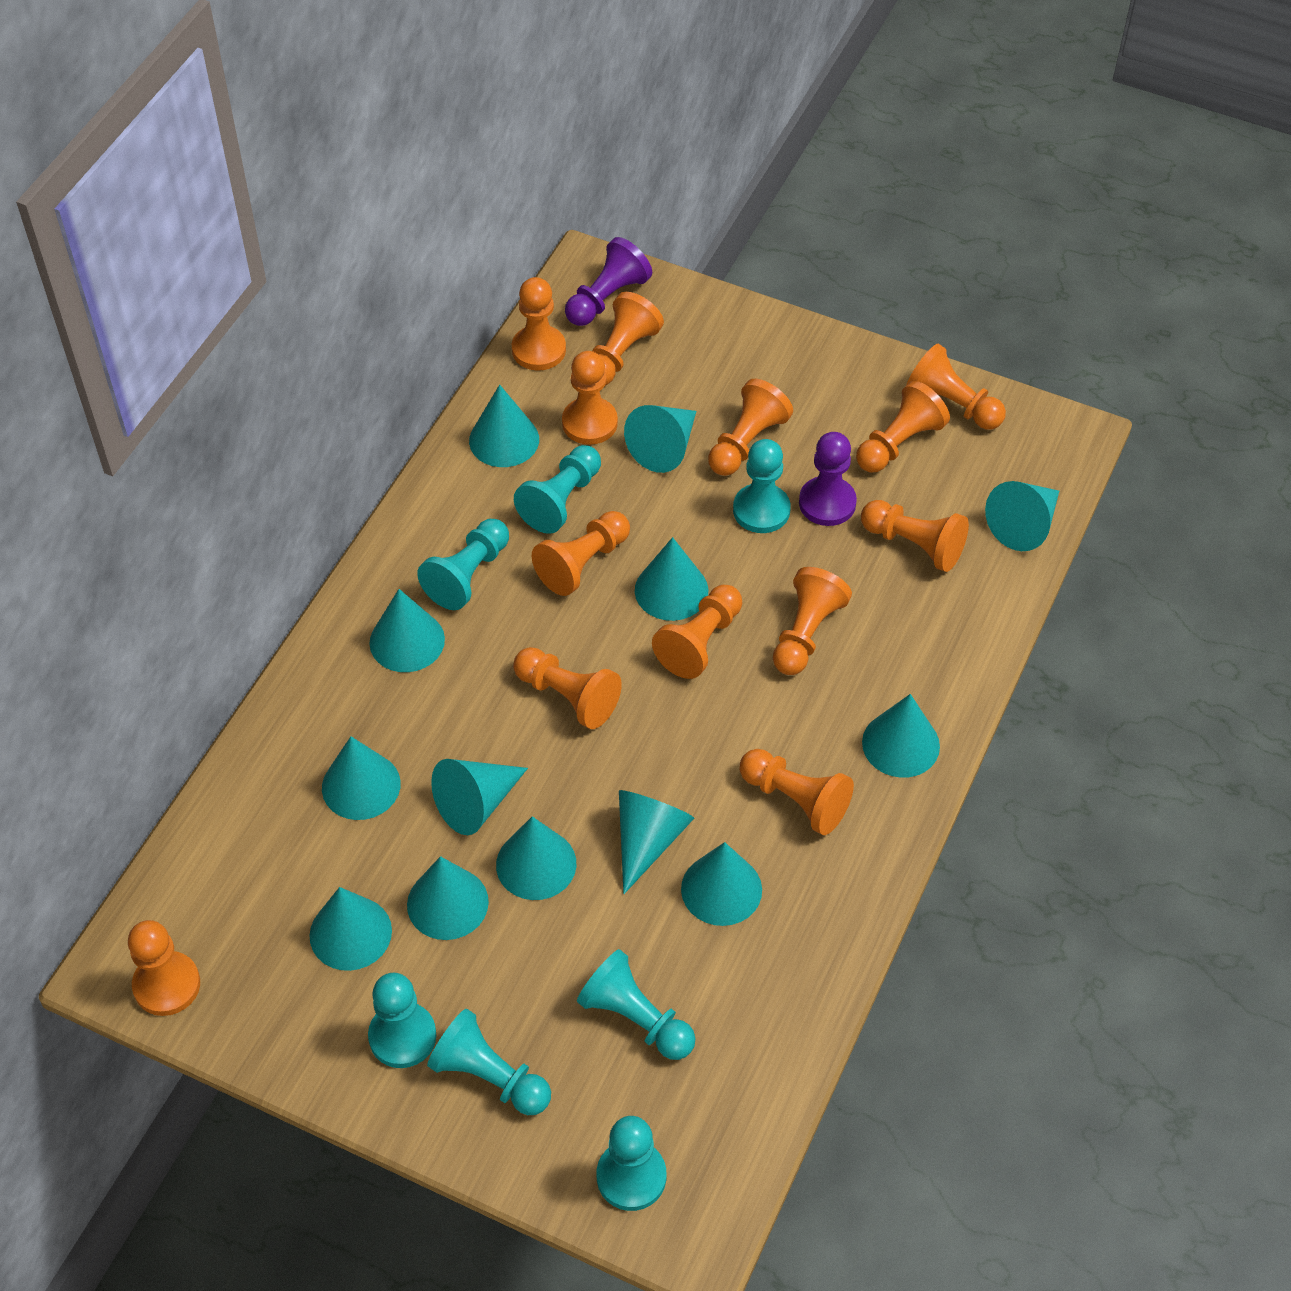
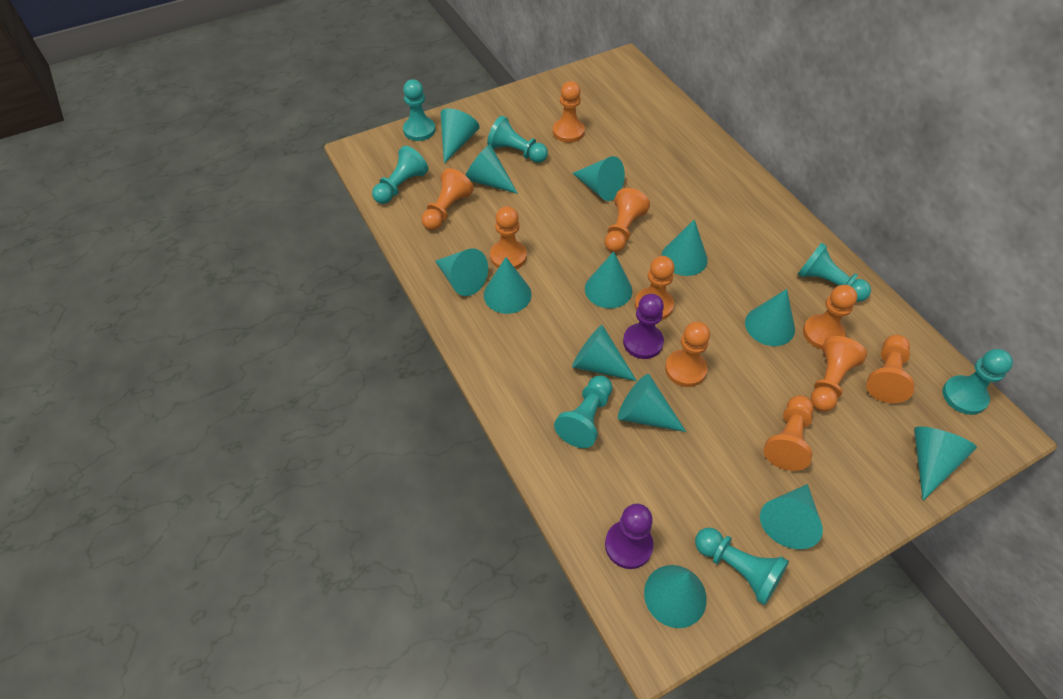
orange pawn: 13 -> 10

